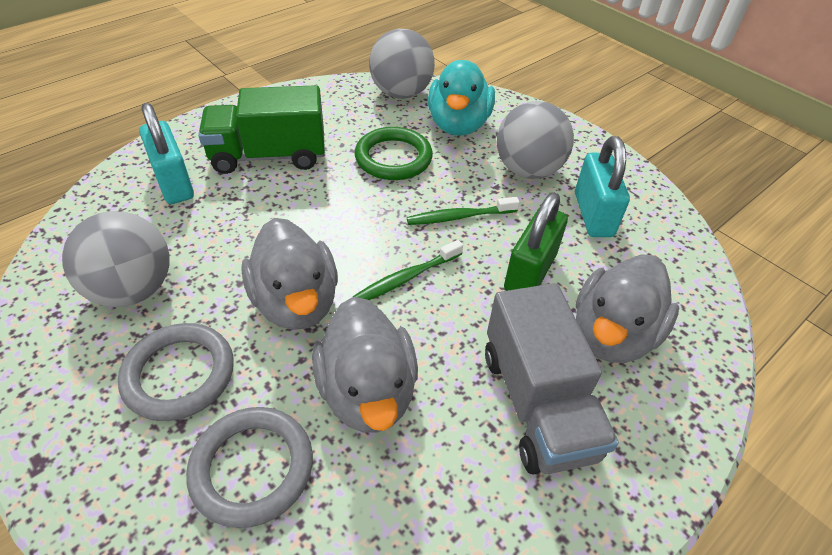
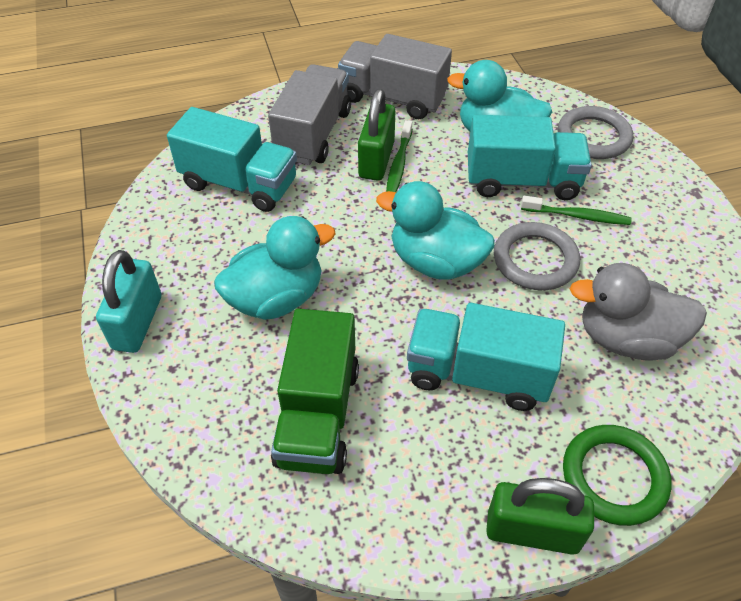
green padlock: 1 -> 2
grey ball: 3 -> 0
grey duck: 3 -> 1
grey truck: 1 -> 2
turquoise duck: 1 -> 3
turquoise padlock: 2 -> 1
turquoise truck: 0 -> 3

